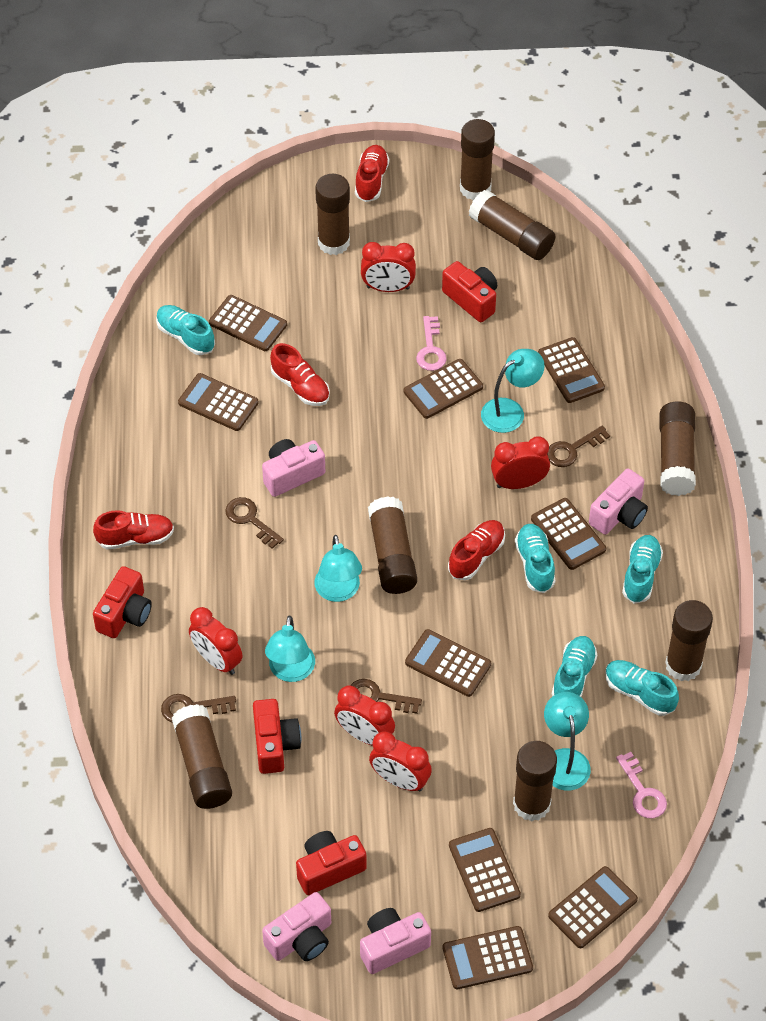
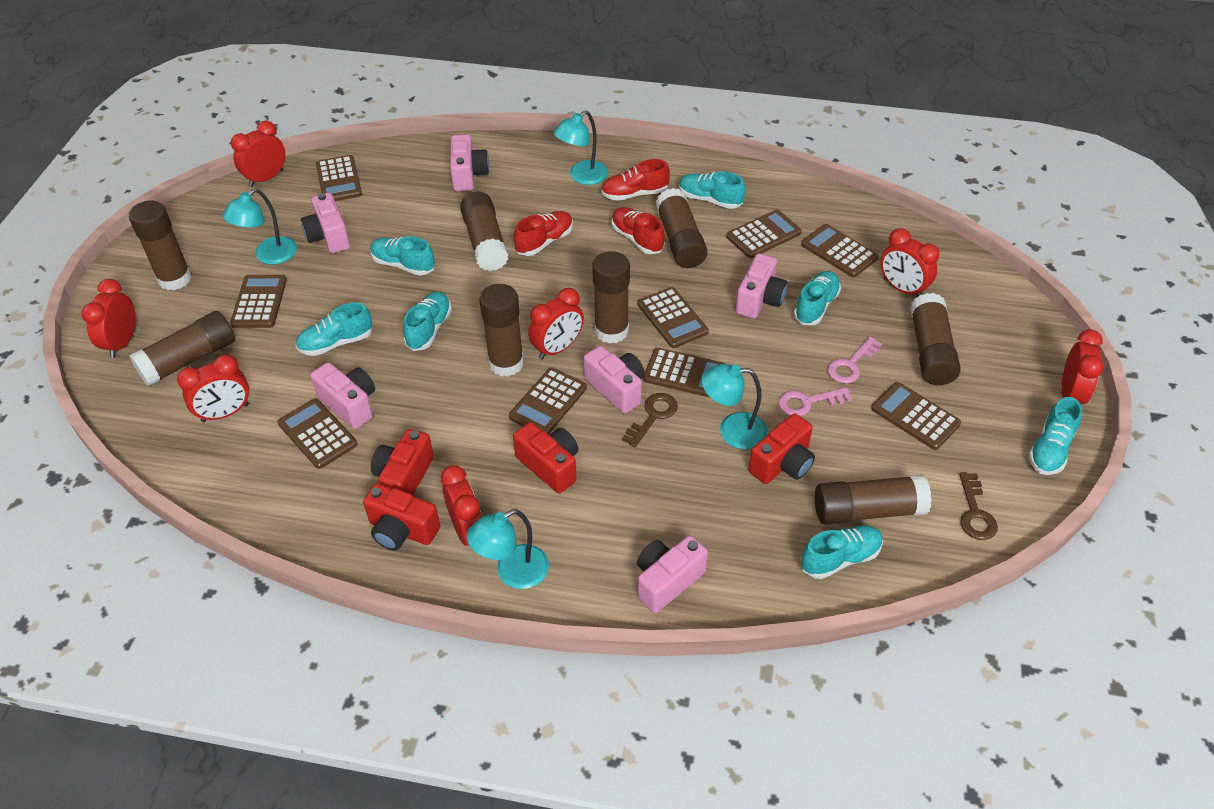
brown key: 4 -> 2
pink camera: 4 -> 6
red clock: 5 -> 7
red shoe: 4 -> 3
turquoise shoe: 5 -> 7

